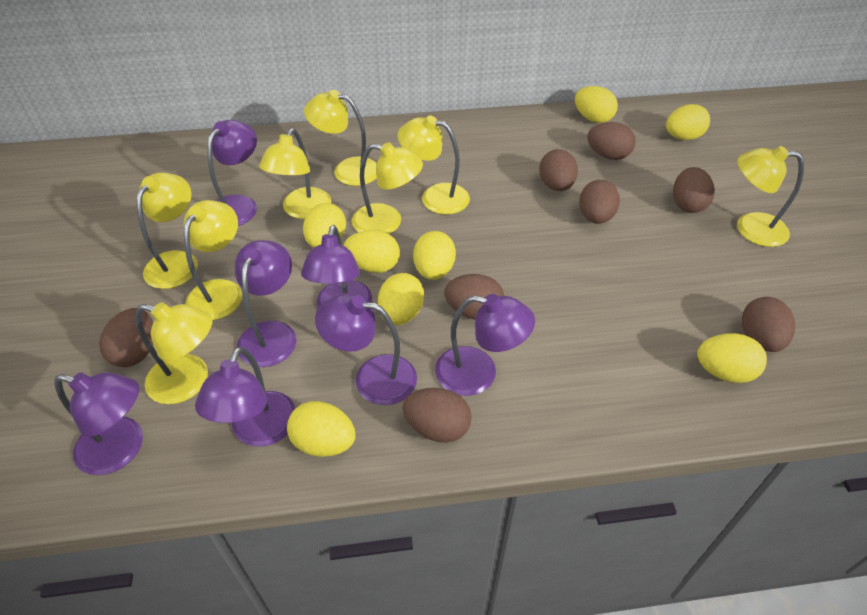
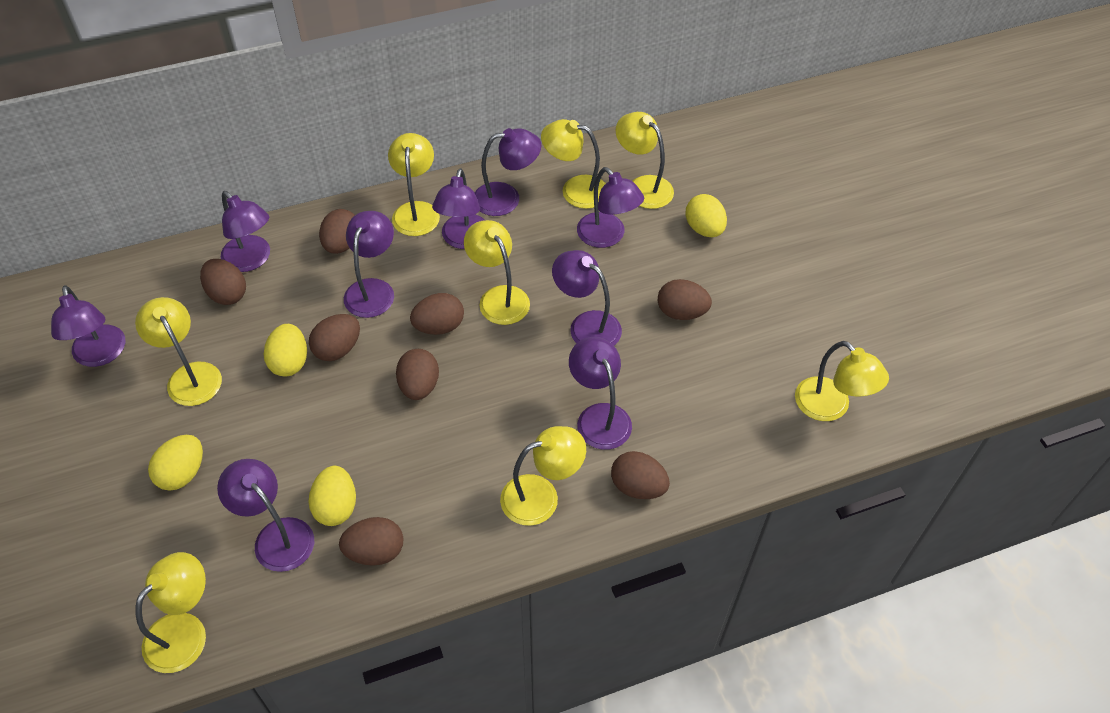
purple lamp: 7 -> 9
yellow egg: 8 -> 4

